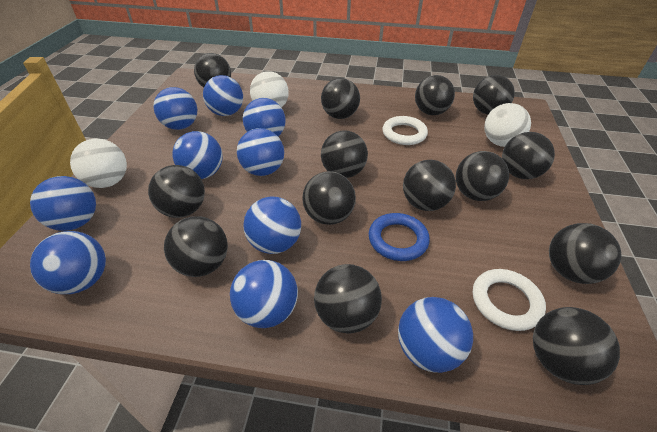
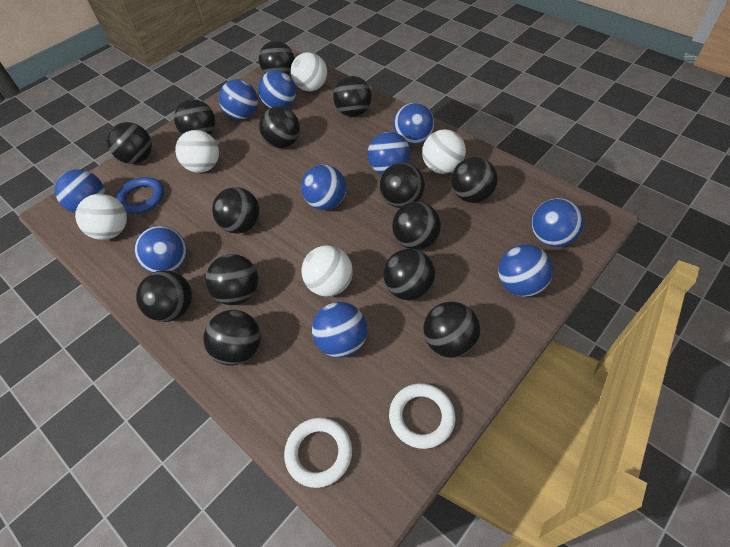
white ball: 3 -> 5

